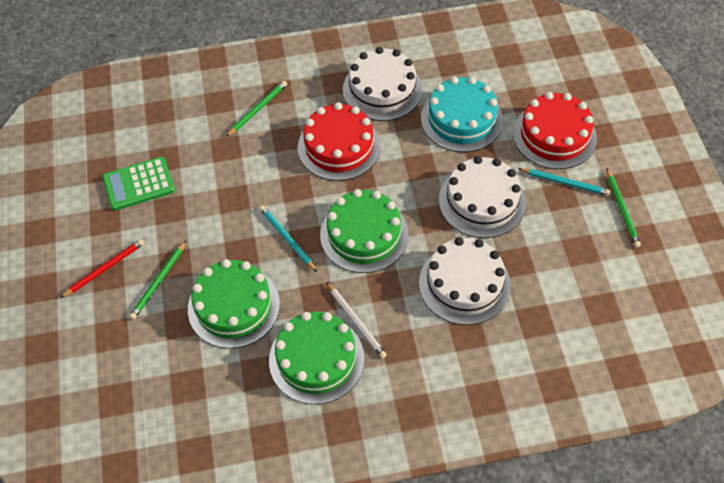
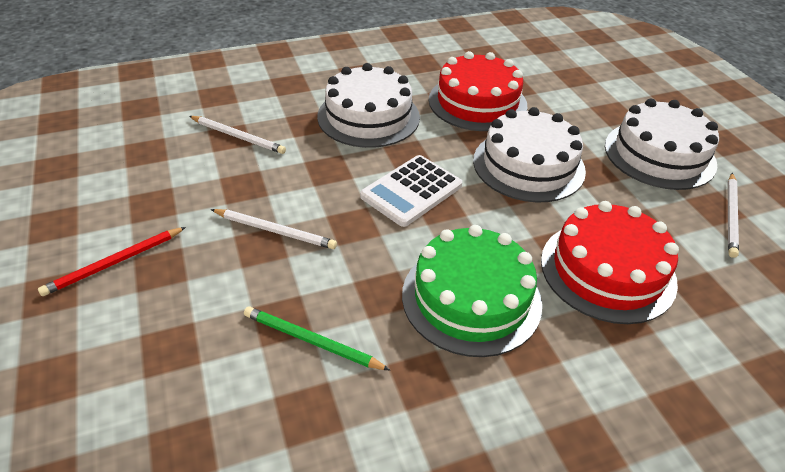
green cake: 3 -> 1
green calculator: 1 -> 0
green pencil: 3 -> 1
turquoise cake: 1 -> 0
turquoise pencil: 2 -> 0
white calculator: 0 -> 1
white pencil: 1 -> 3

